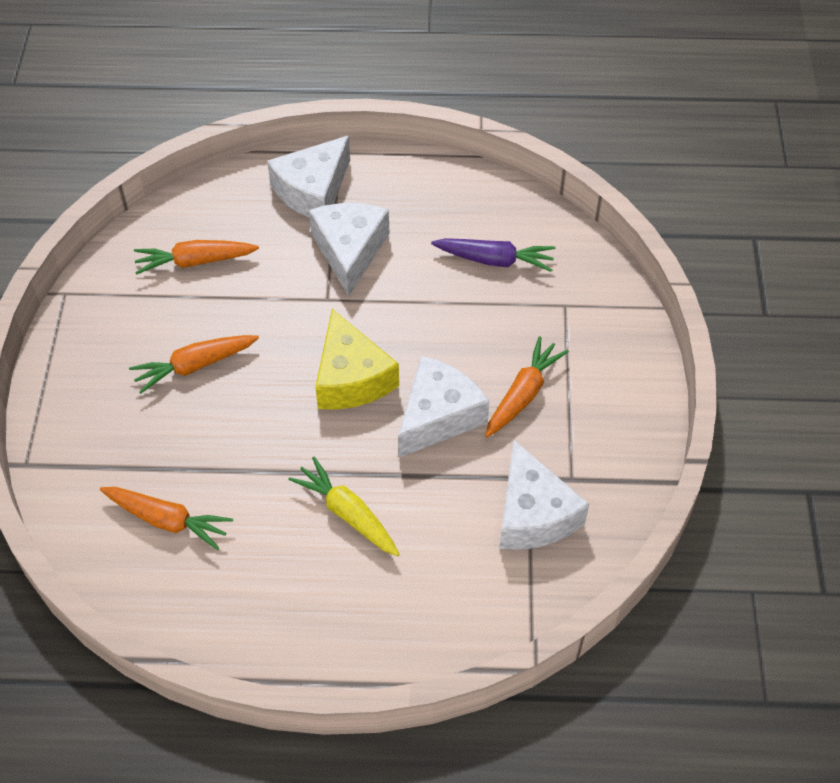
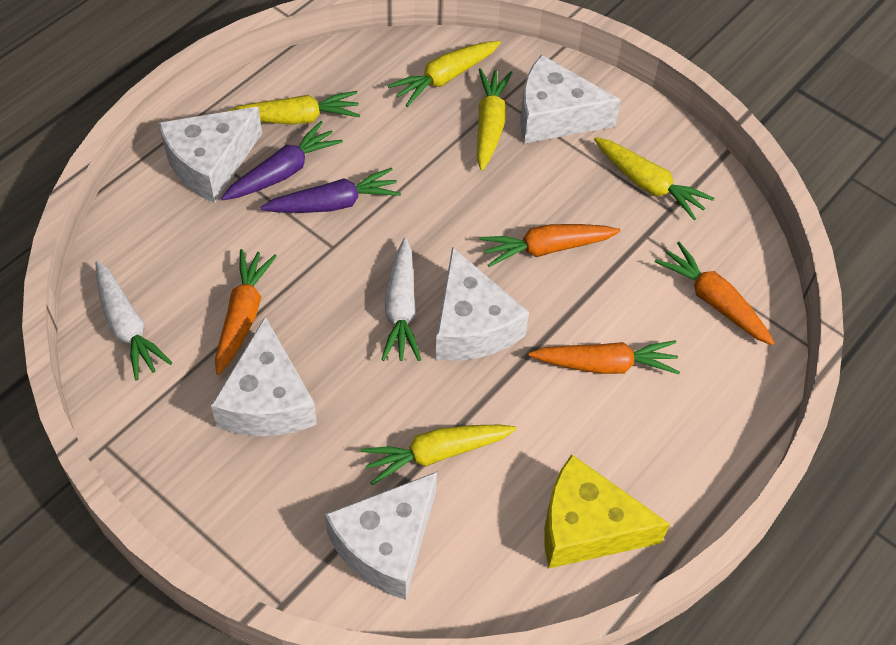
purple carrot: 1 -> 2
white carrot: 0 -> 2
white cheese: 4 -> 5
yellow carrot: 1 -> 5

